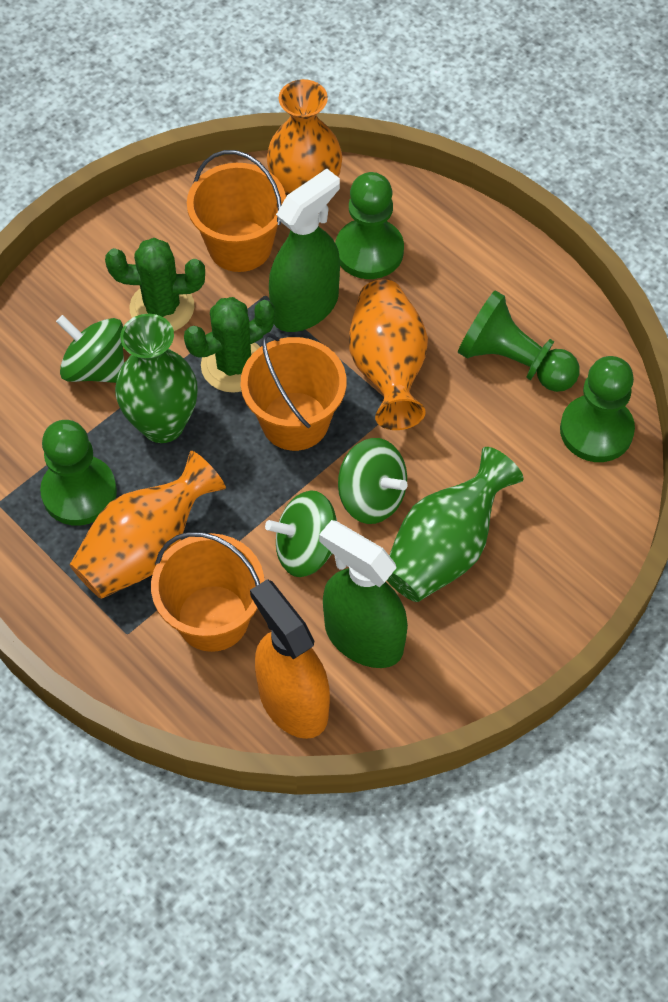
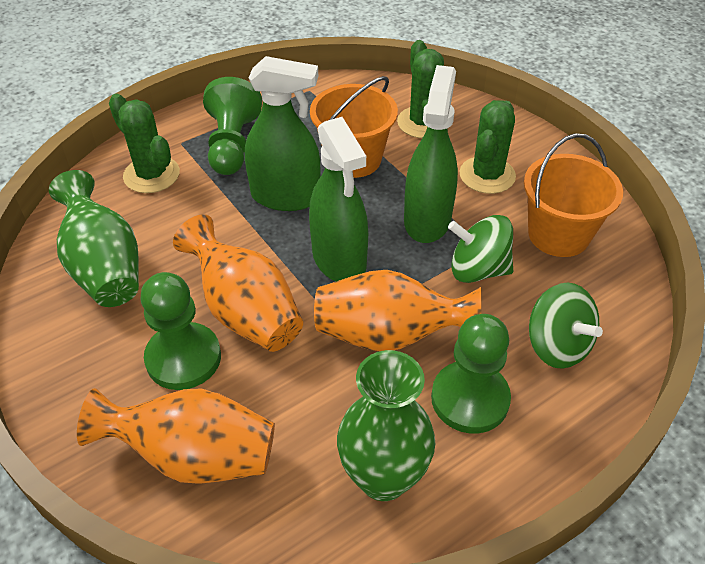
green cactus: 2 -> 3
green pawn: 4 -> 3
green spinning top: 3 -> 2
green spray bottle: 2 -> 3
orange bucket: 3 -> 2
orange spray bottle: 1 -> 0

